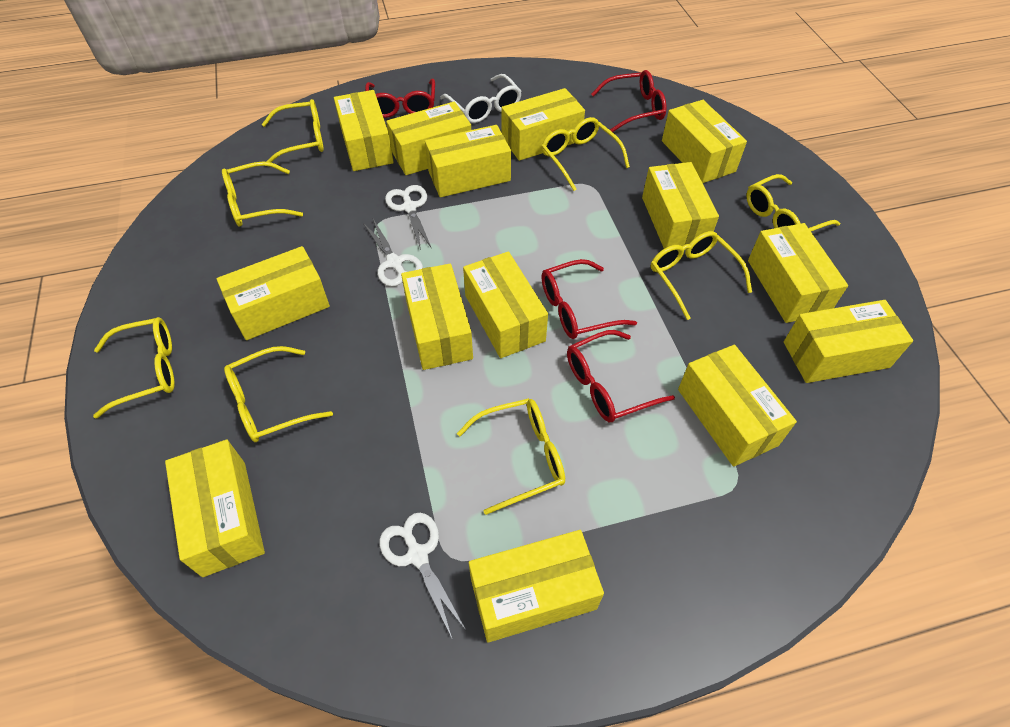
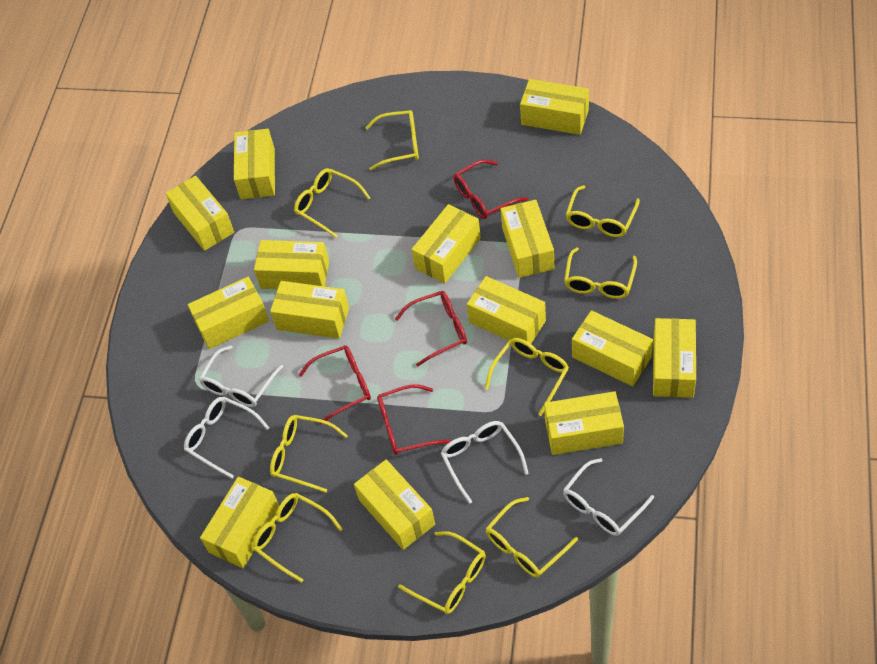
white glasses: 1 -> 4
white scissors: 3 -> 0
yellow glasses: 8 -> 9

